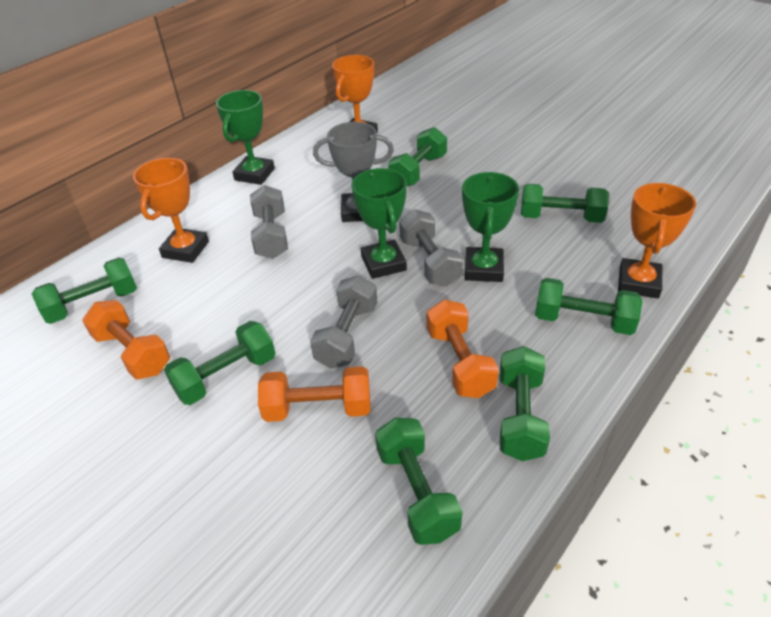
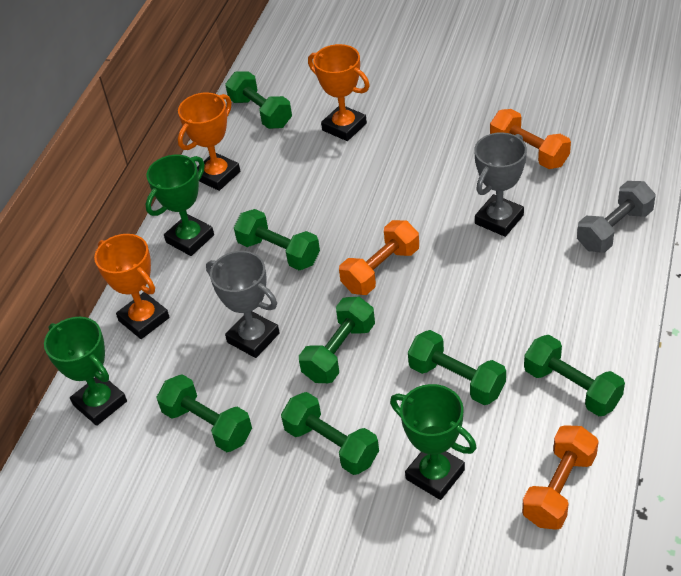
grey dumbbell: 3 -> 1
grey trophy: 1 -> 2

